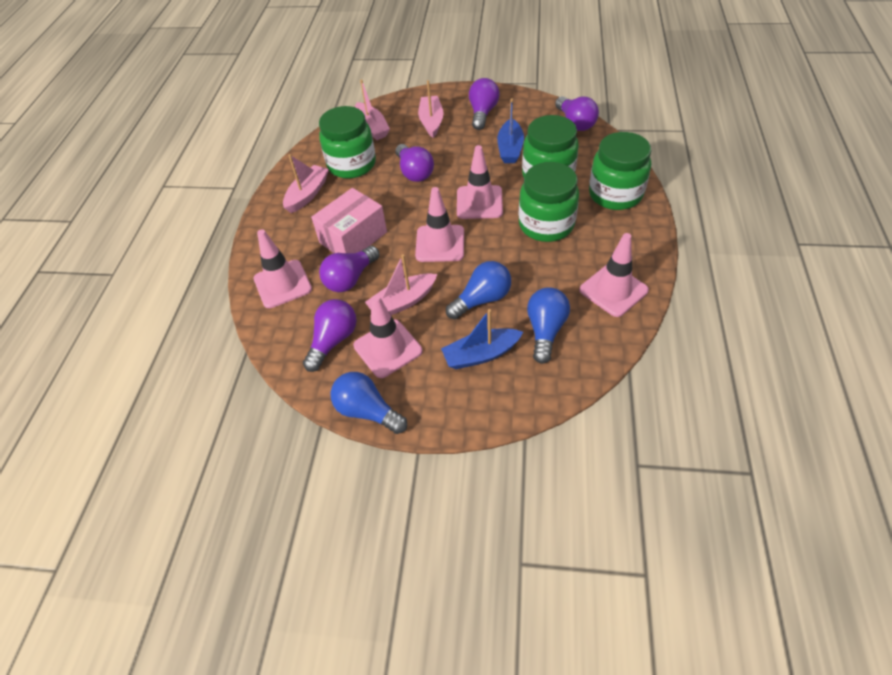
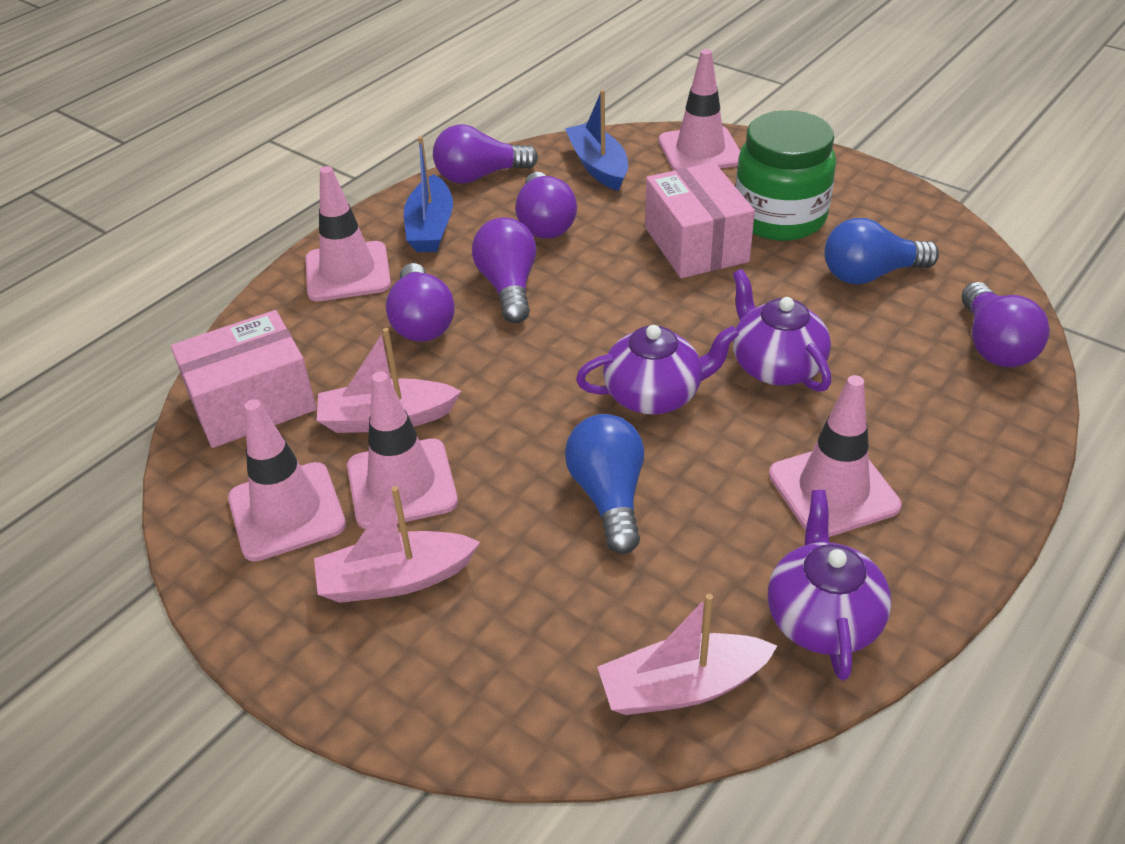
blue light bulb: 3 -> 2
green jar: 4 -> 1
pink boat: 4 -> 3
pink box: 1 -> 2
purple teapot: 0 -> 3

